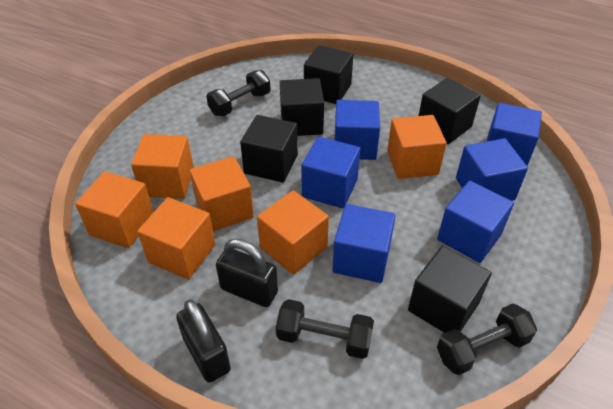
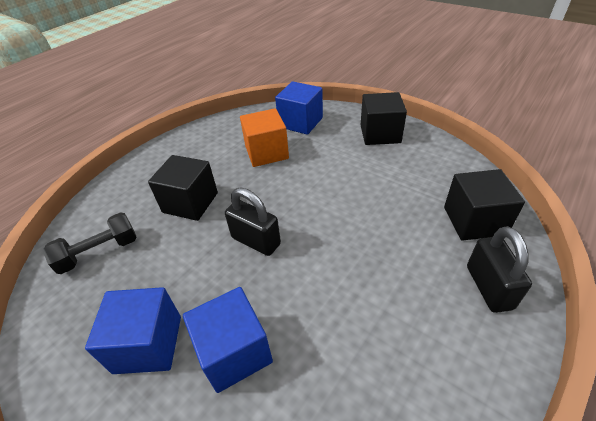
black cube: 5 -> 3
black dumbbell: 3 -> 1
blue cube: 6 -> 3
orange cube: 6 -> 1

